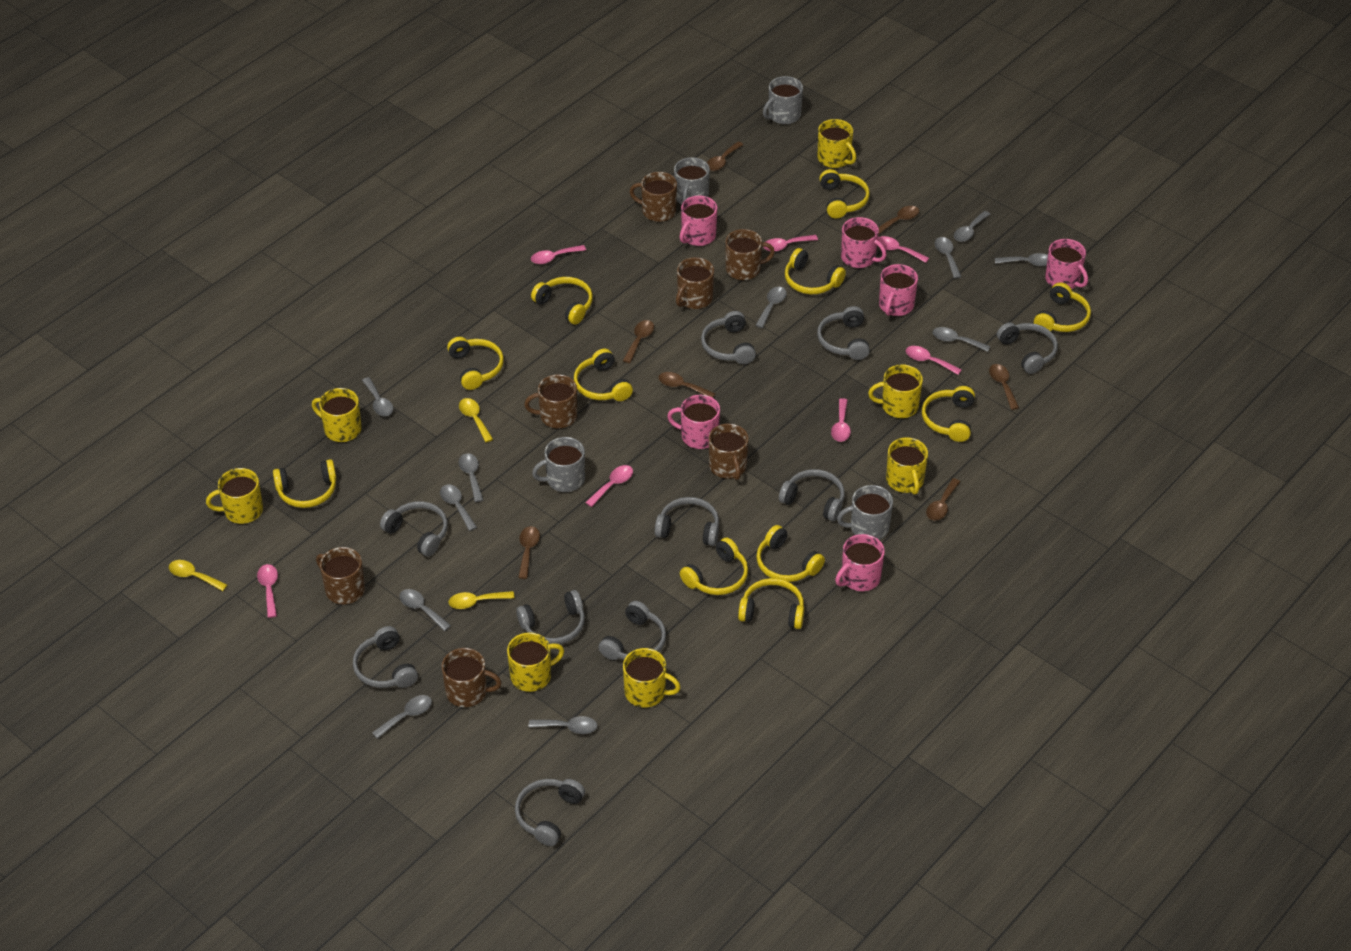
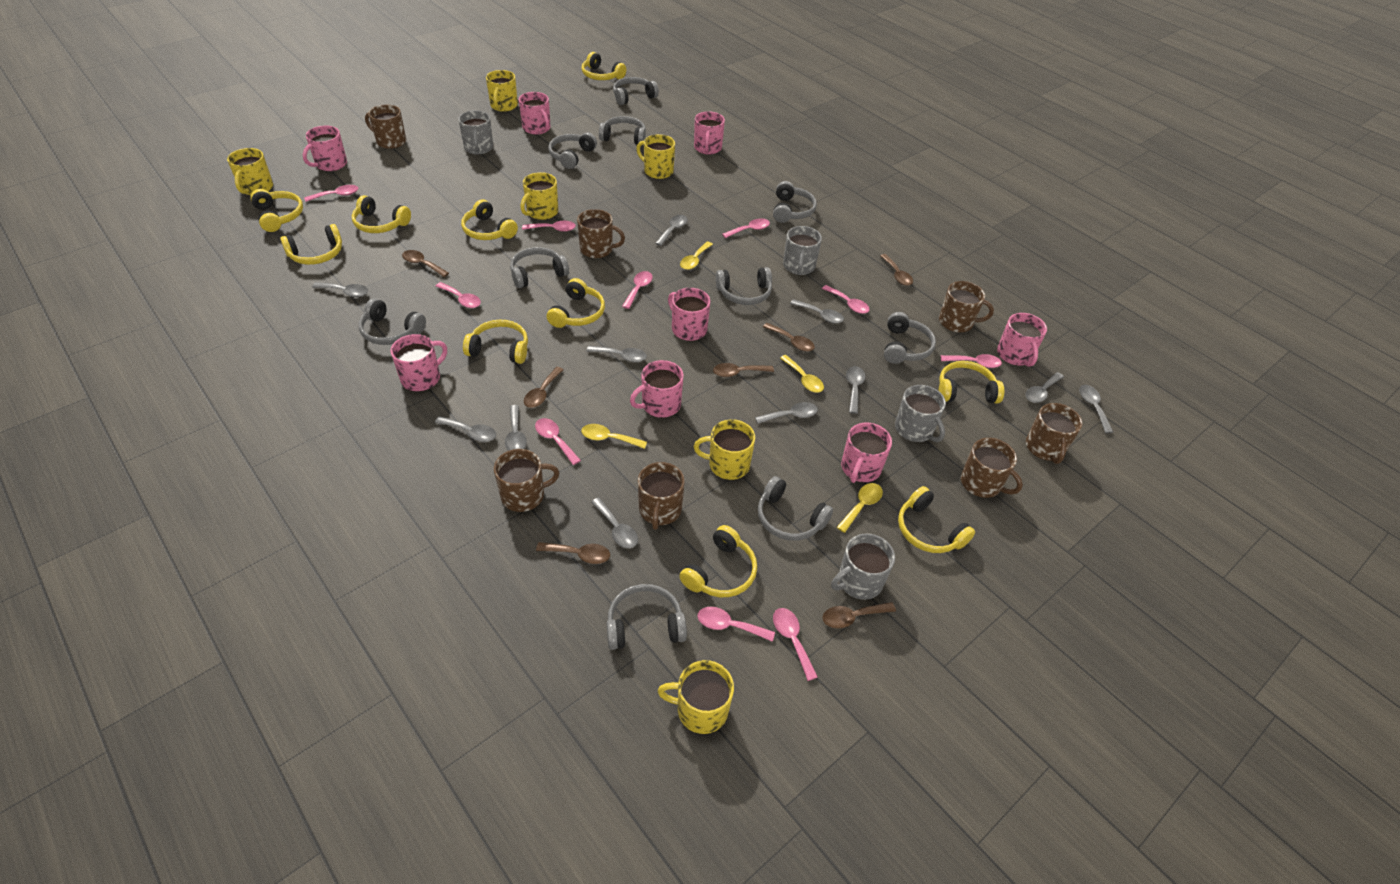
pink mug: 6 -> 8
pink spoon: 7 -> 10
yellow headphones: 11 -> 10
yellow mug: 7 -> 6
yellow spoon: 3 -> 4

